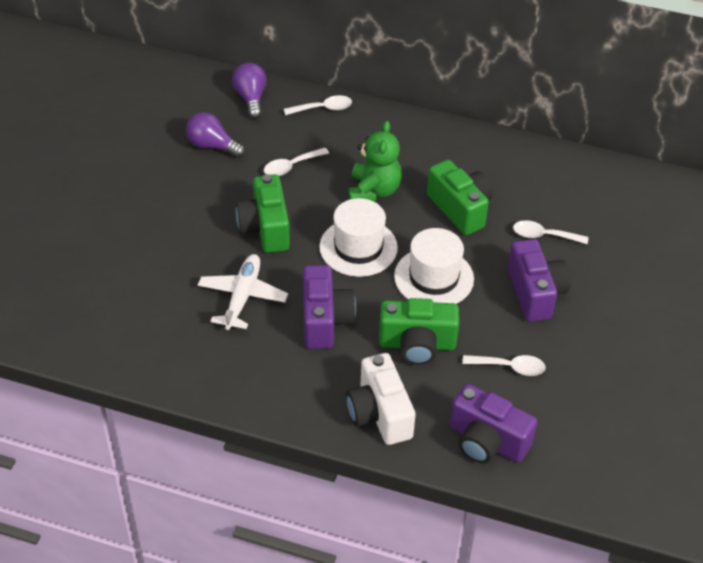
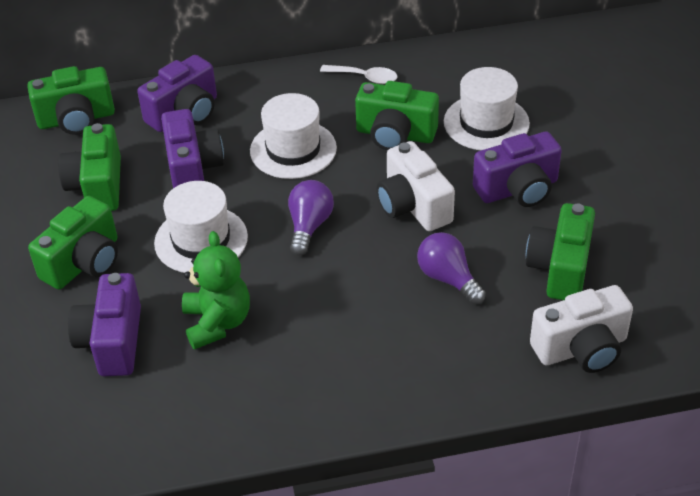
green camera: 3 -> 5
purple camera: 3 -> 4
white camera: 1 -> 2
white hat: 2 -> 3
white plane: 1 -> 0
white spoon: 4 -> 1

